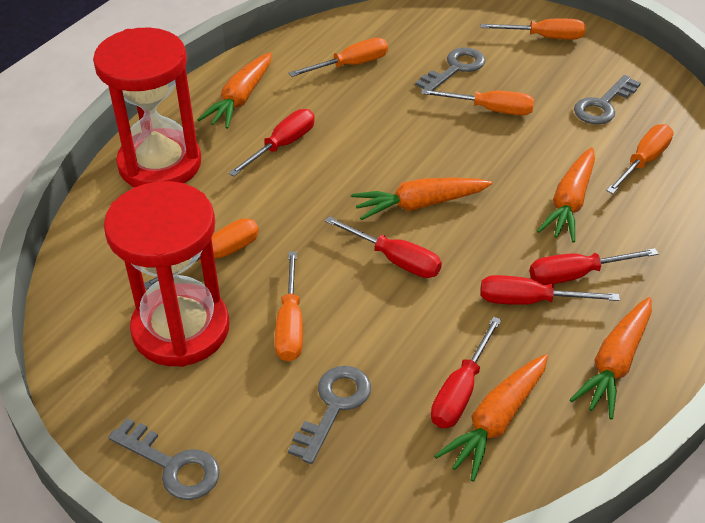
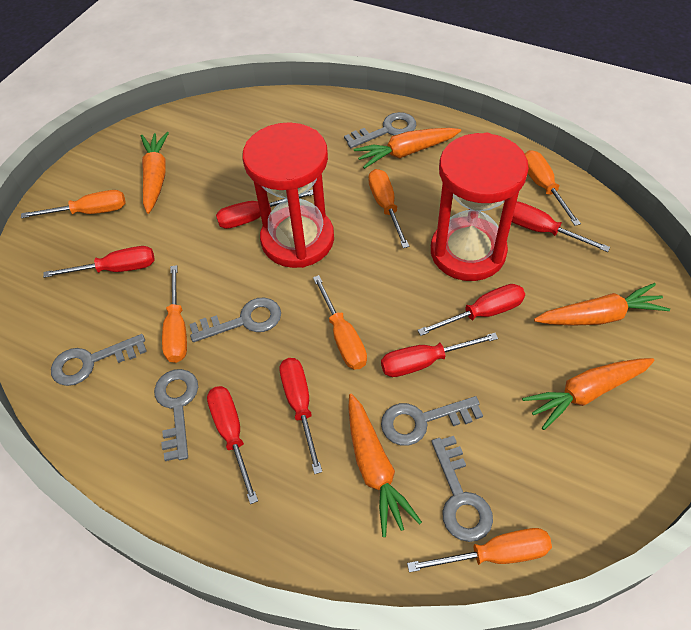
grey key: 4 -> 6
red screwdriver: 5 -> 7

